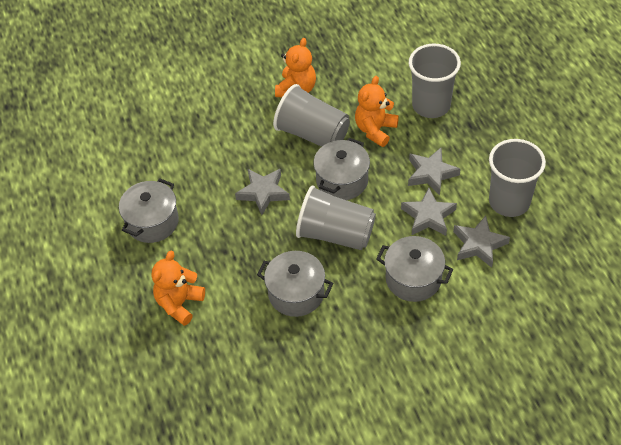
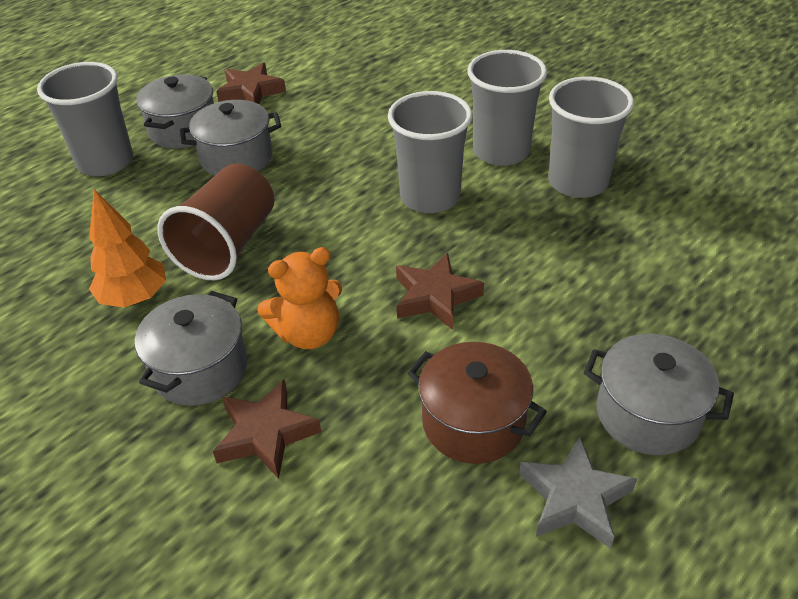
brown cup: 0 -> 1
brown pot: 0 -> 1
brown star: 0 -> 3
grey star: 4 -> 1
orange teddy bear: 3 -> 1
orange tree: 0 -> 1

